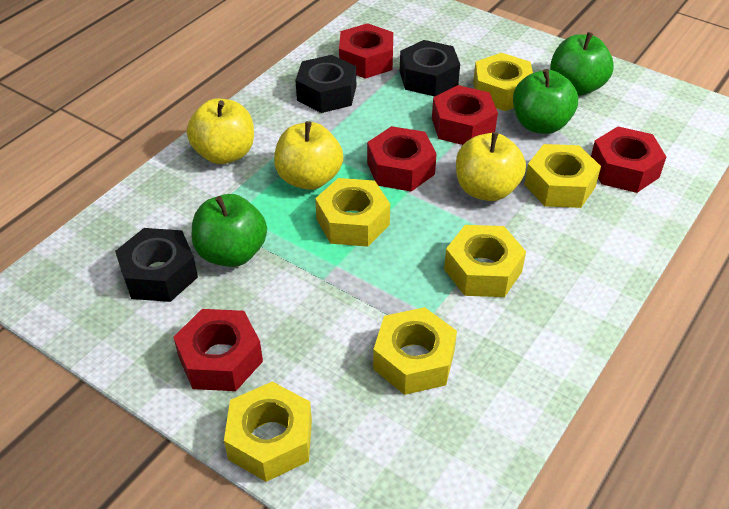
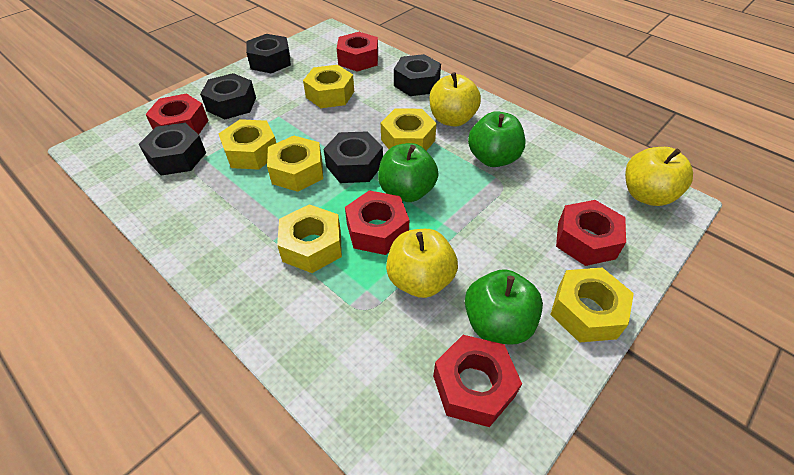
black nut: 3 -> 5

